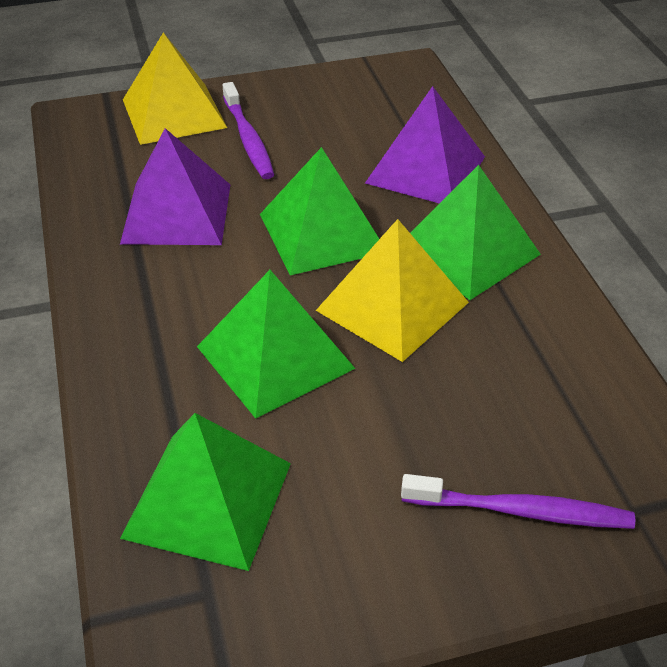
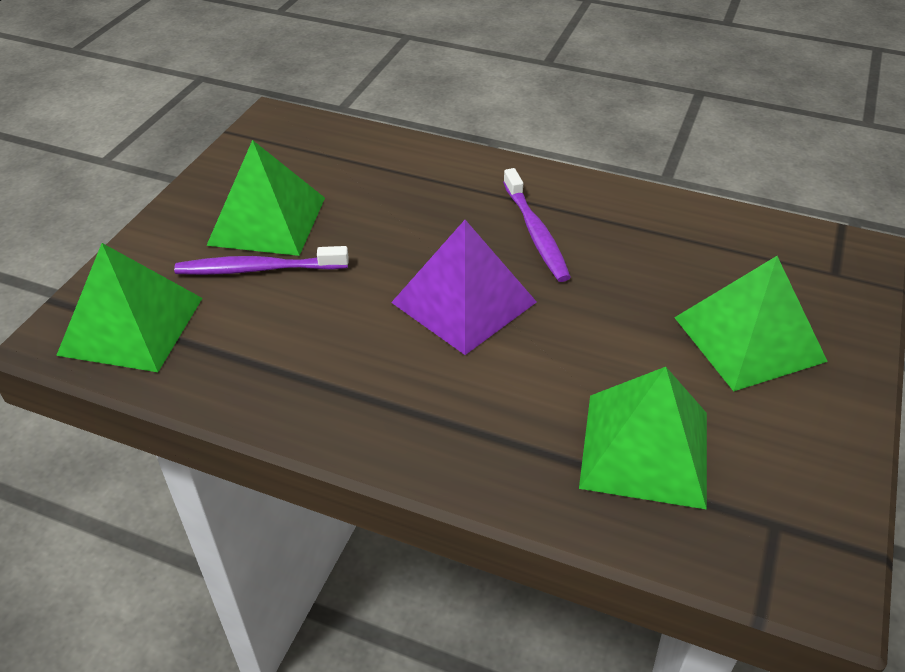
purple pyramid: 2 -> 1
yellow pyramid: 2 -> 0

